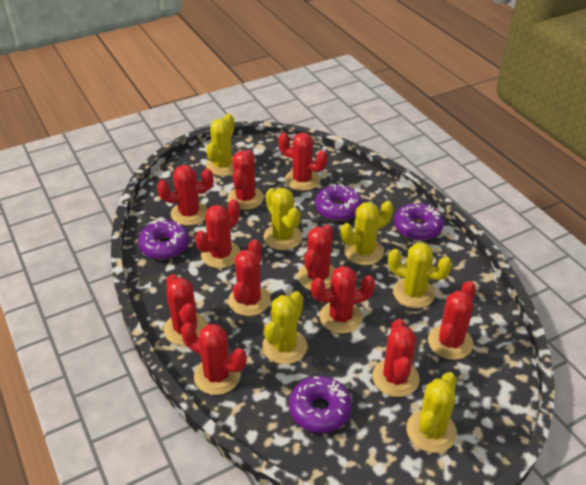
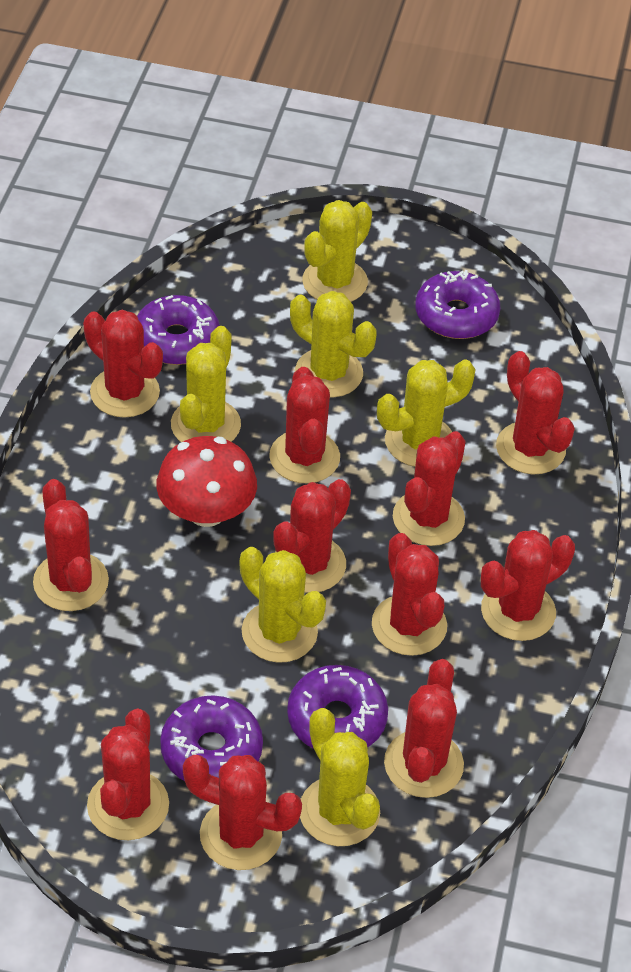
red mushroom: 0 -> 1

